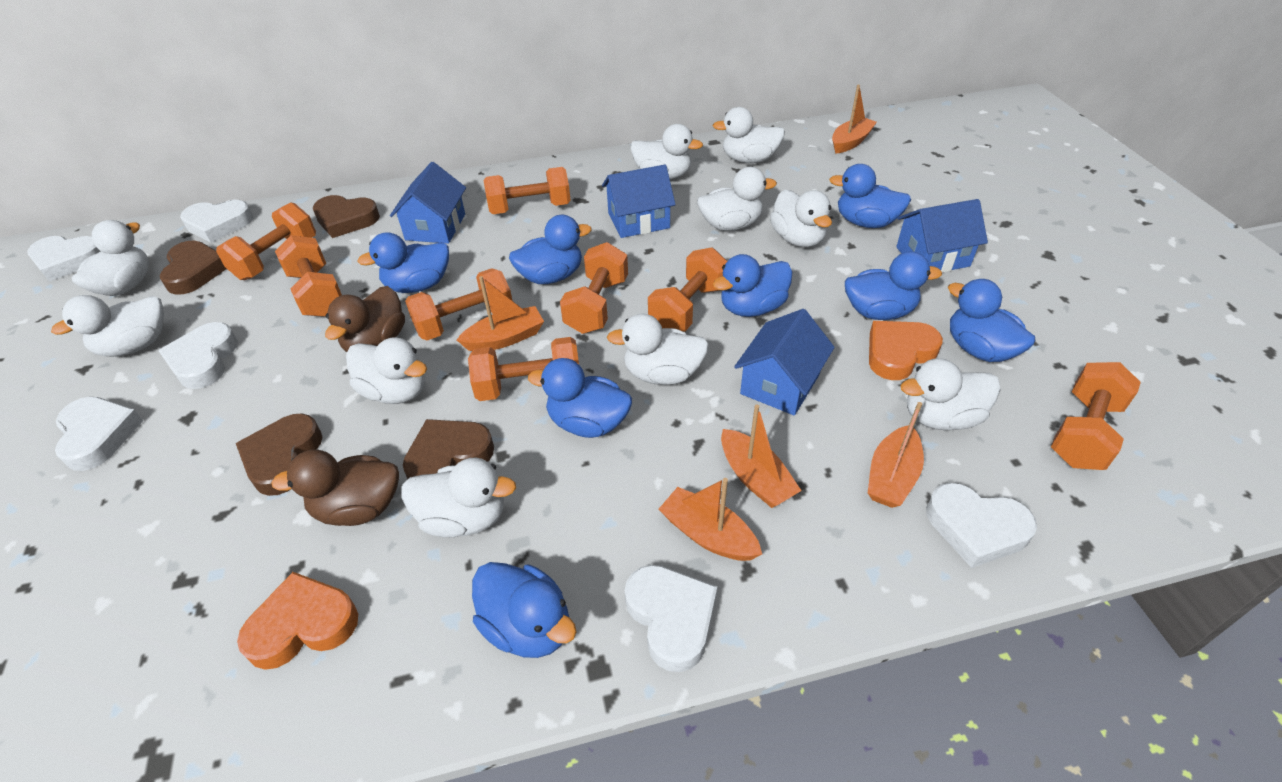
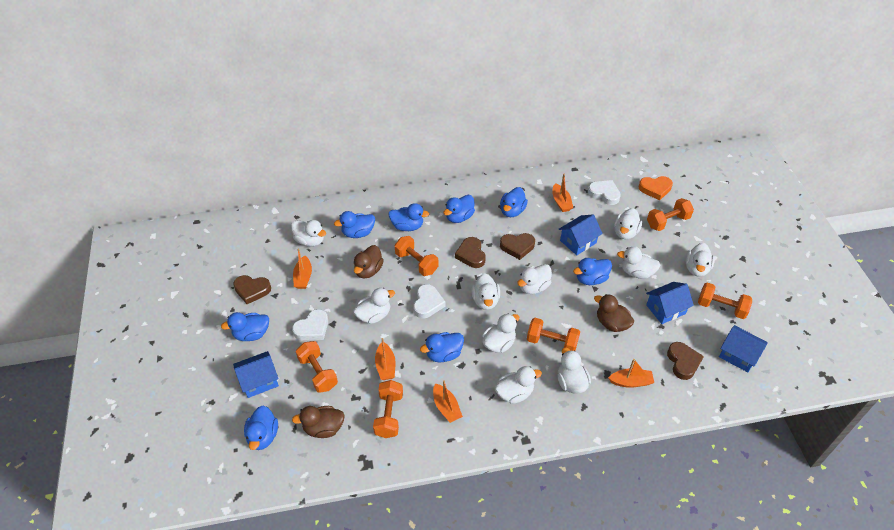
brown duck: 2 -> 3
orange dumbbell: 8 -> 6
orange heart: 2 -> 1
white heart: 6 -> 3

